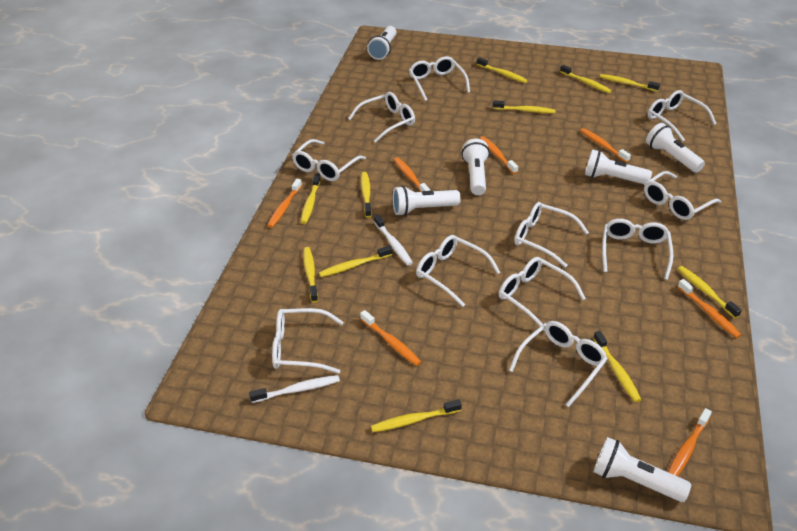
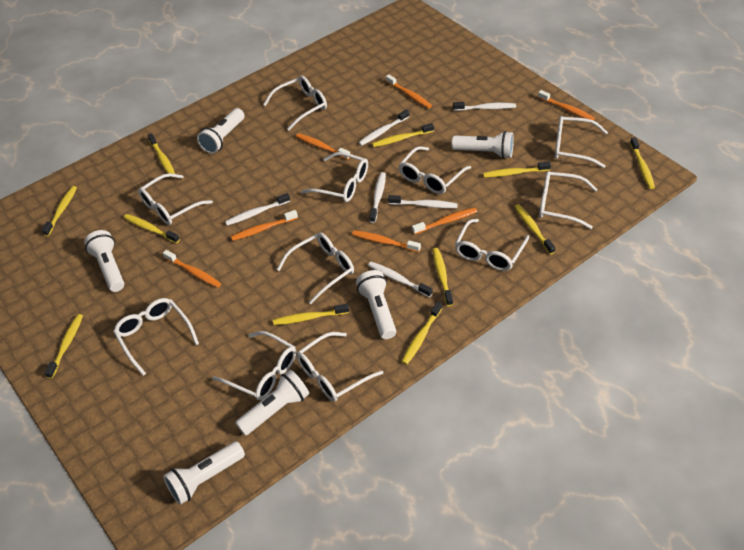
white toothbrush: 2 -> 6

